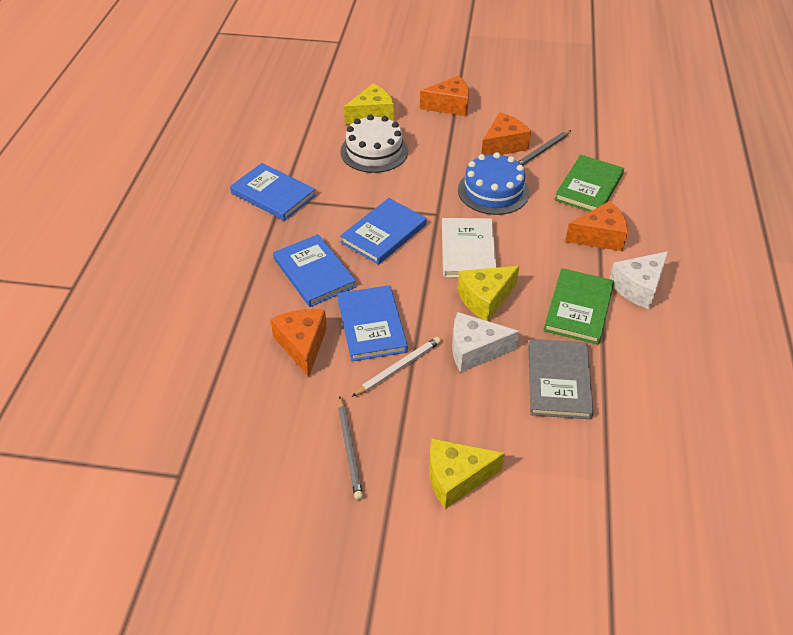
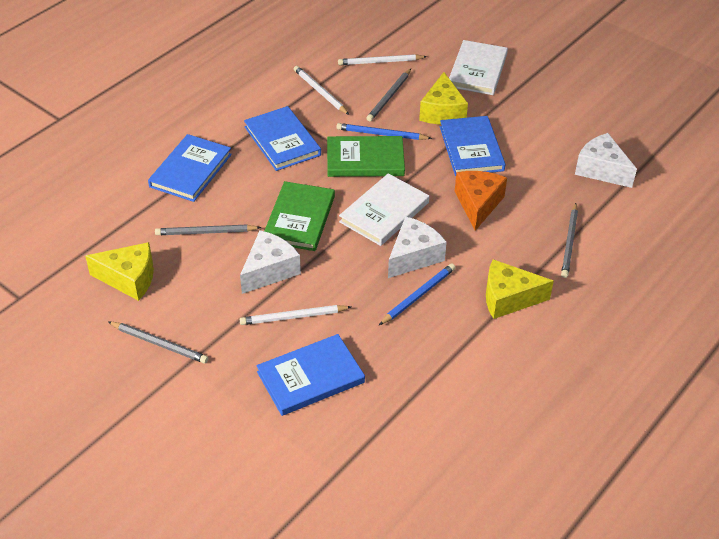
blue cake: 1 -> 0
blue pencil: 0 -> 2
grey book: 1 -> 0
grey pencil: 2 -> 4
orange cheese: 4 -> 1
white book: 1 -> 2
white cake: 1 -> 0
white cheese: 2 -> 3
white pencil: 1 -> 3

